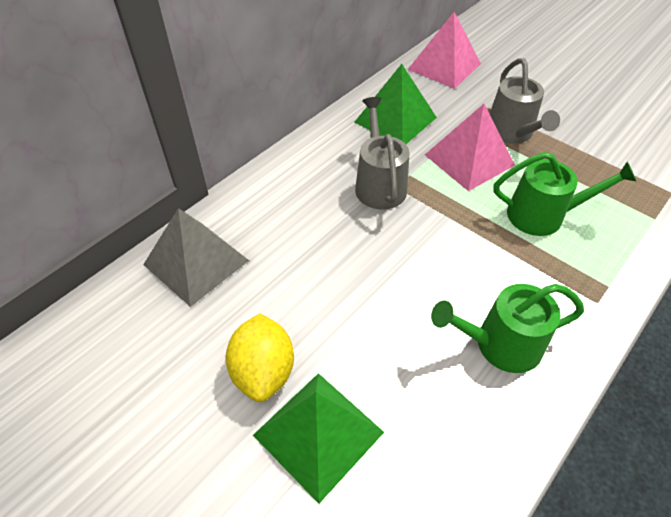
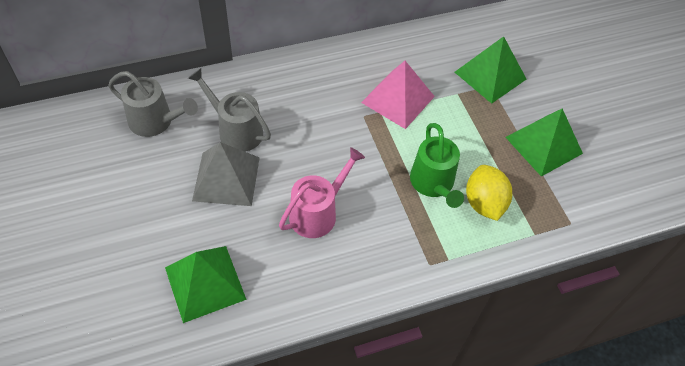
green pyramid: 2 -> 3
green watering can: 2 -> 1
pink pyramid: 2 -> 1
pink watering can: 0 -> 1

